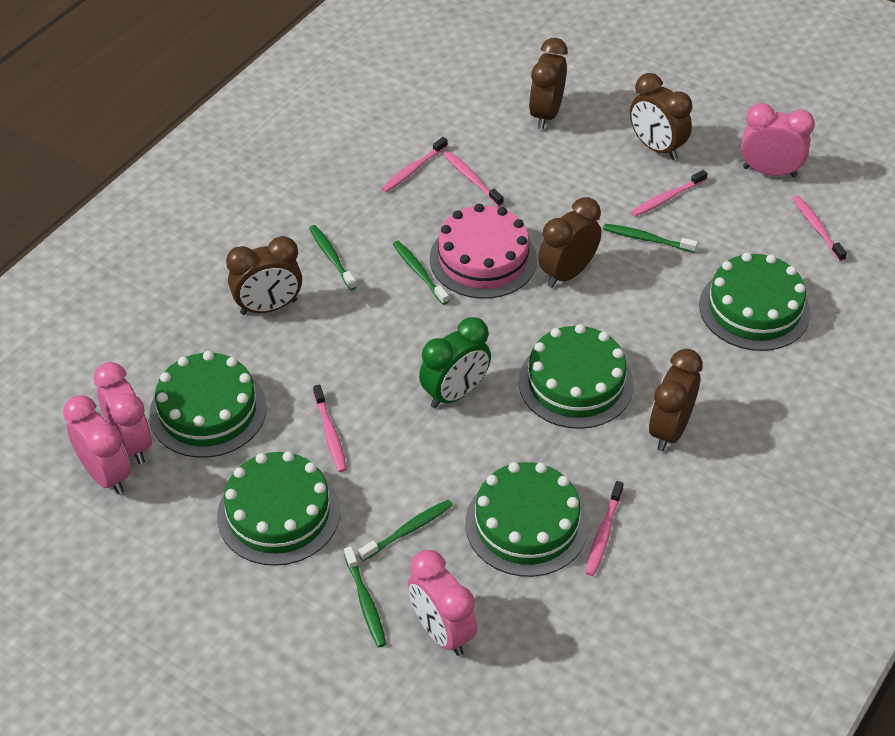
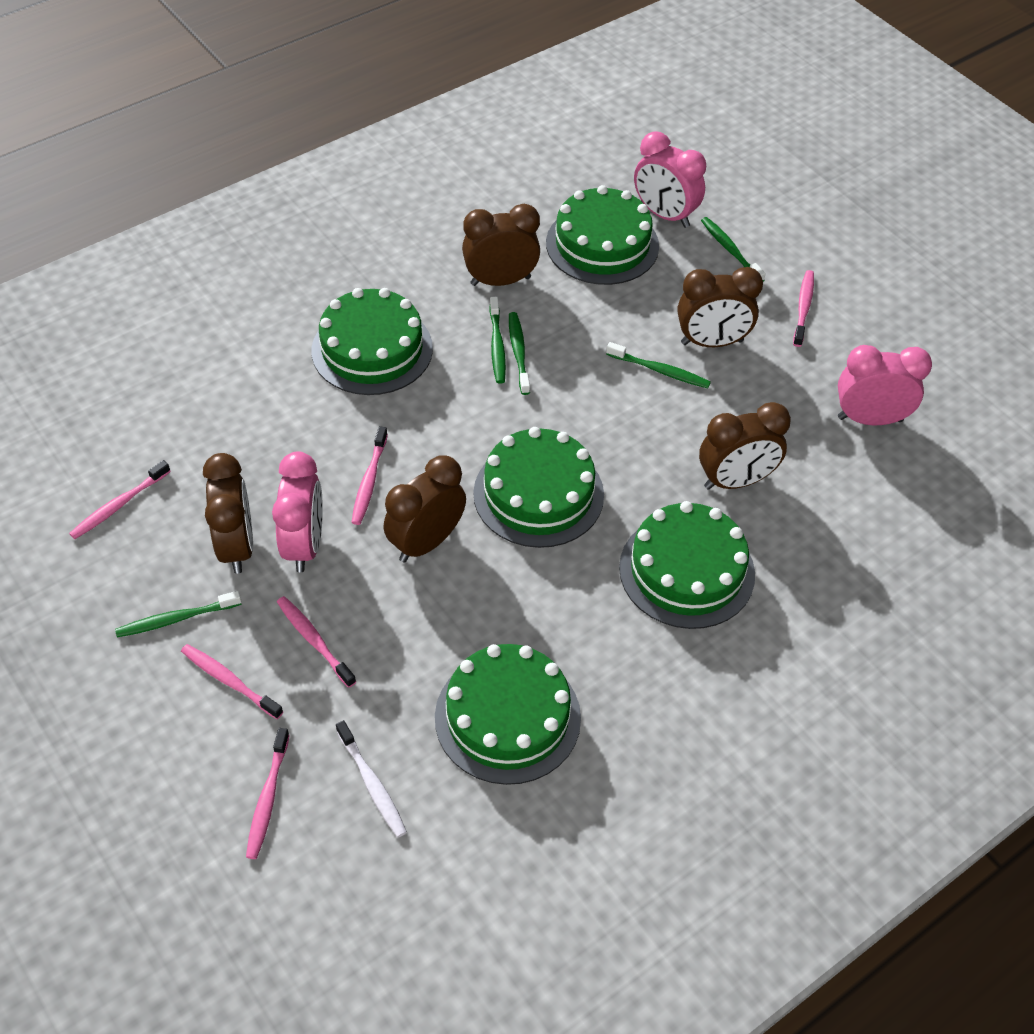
green clock: 1 -> 0
pink cake: 1 -> 0
pink clock: 4 -> 3
white toothbrush: 0 -> 1

